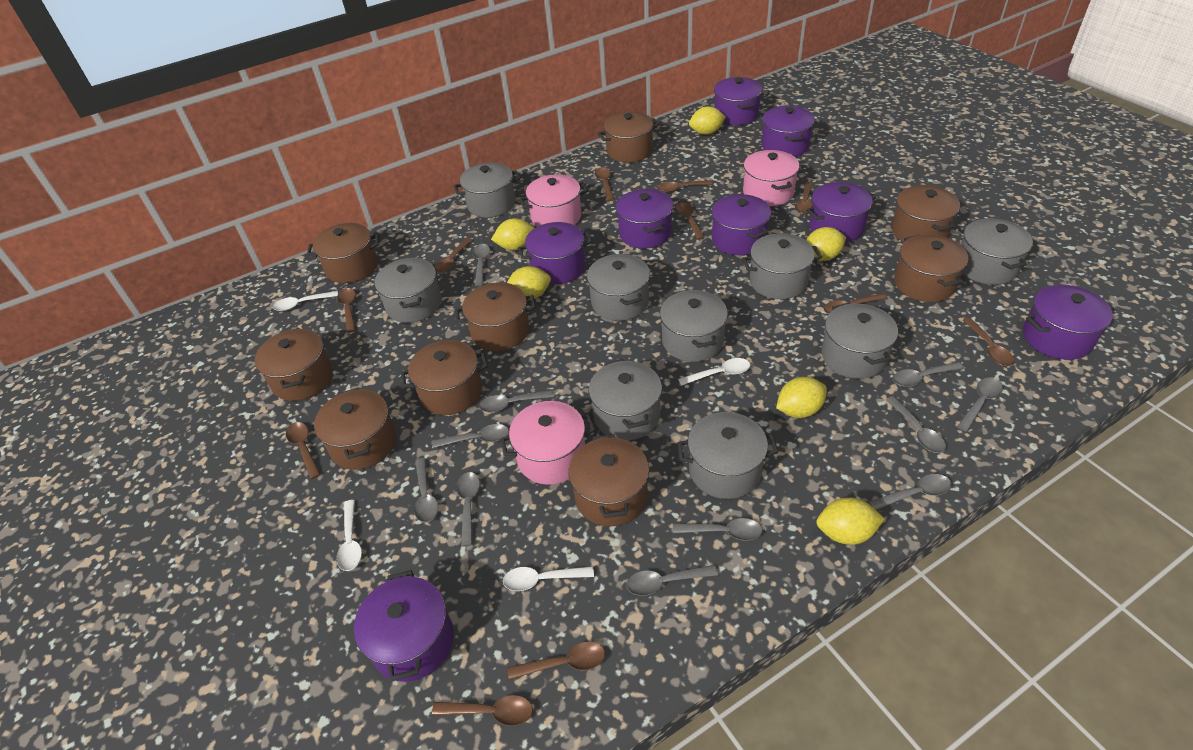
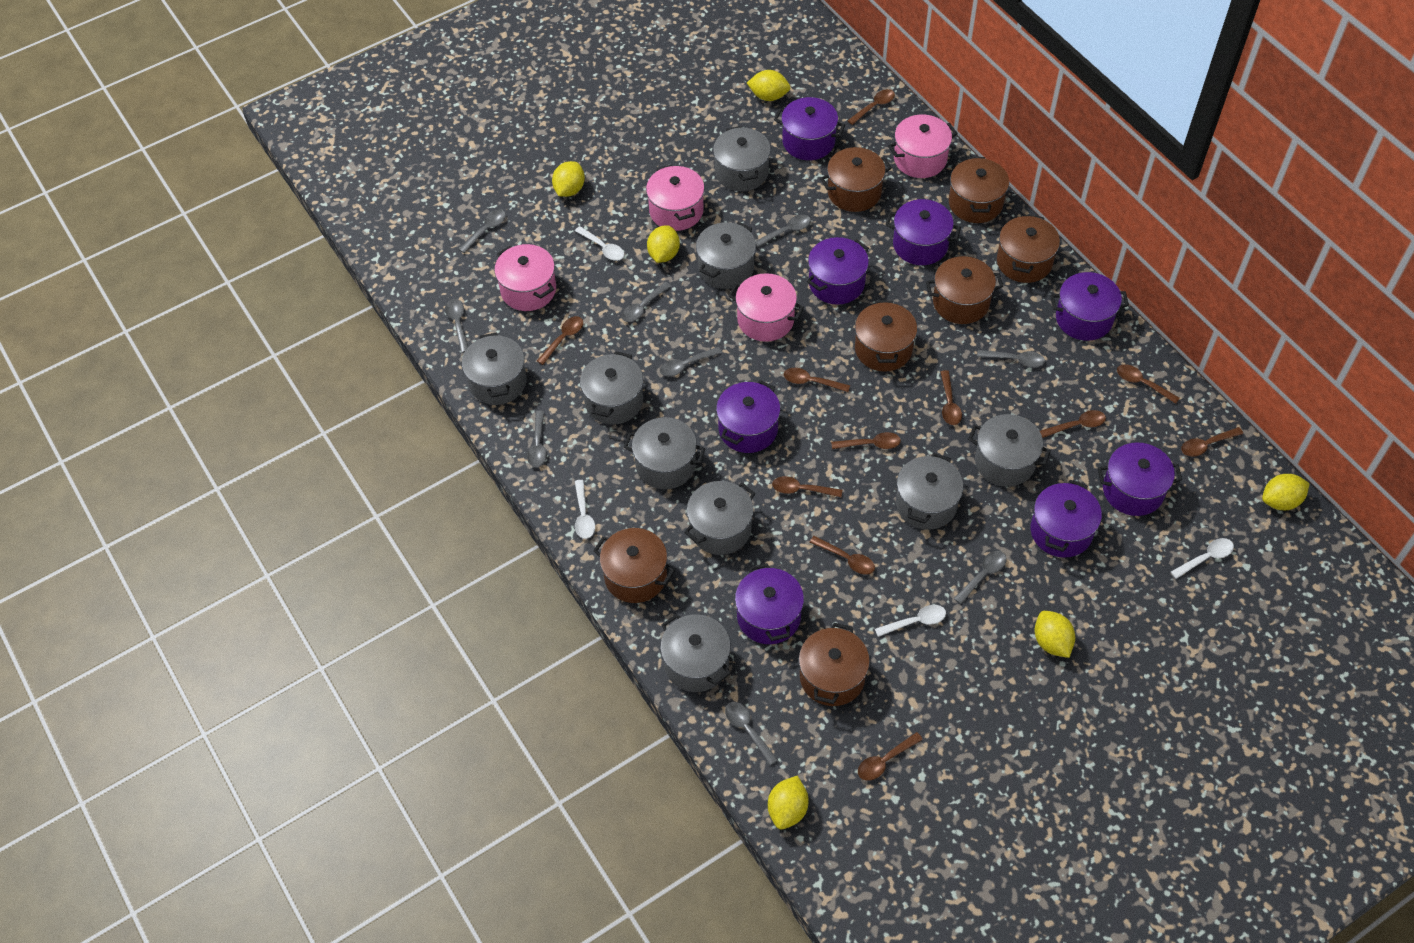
brown pot: 9 -> 7
grey spoon: 11 -> 9
pink pot: 3 -> 4

